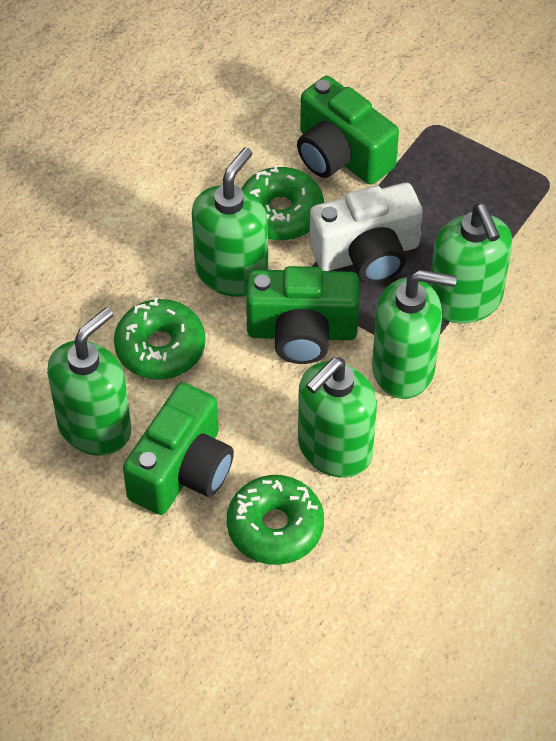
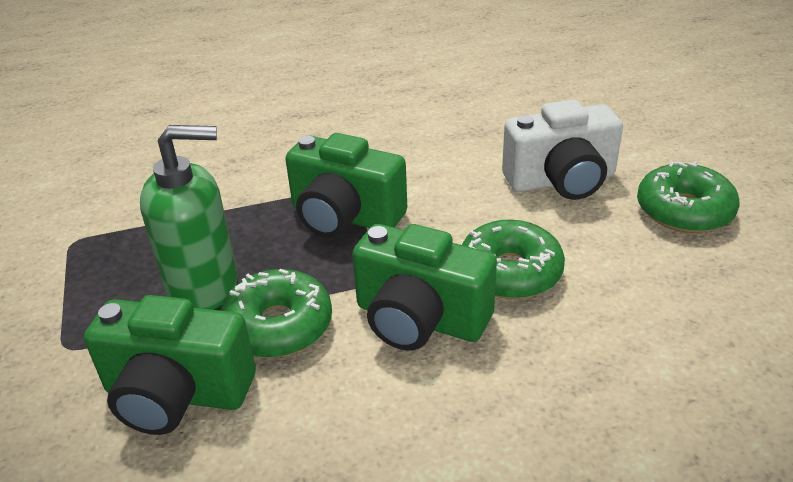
green soap dispenser: 5 -> 1

